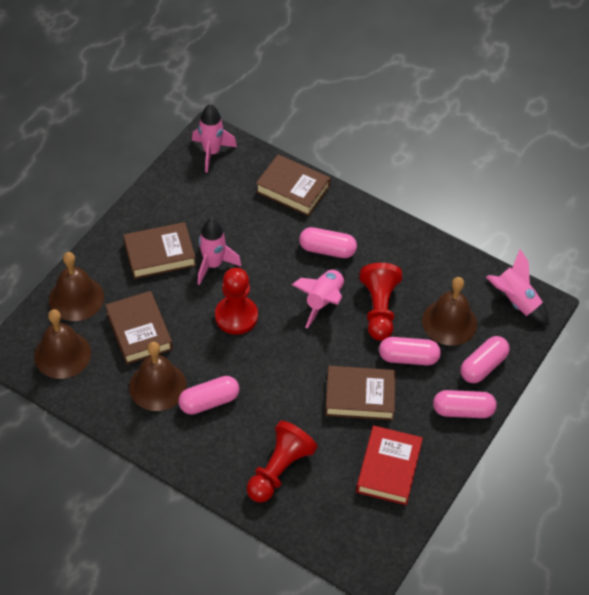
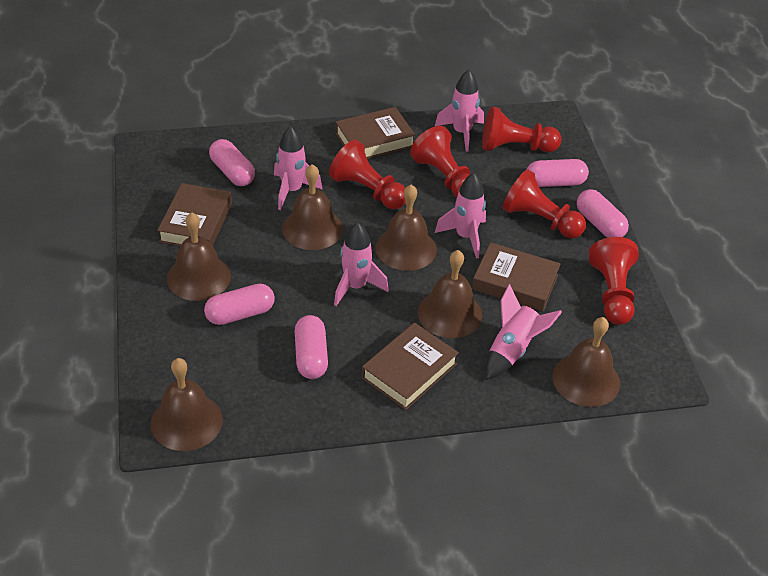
brown bell: 4 -> 6
pink rocket: 4 -> 5
red book: 1 -> 0
red pawn: 3 -> 5

